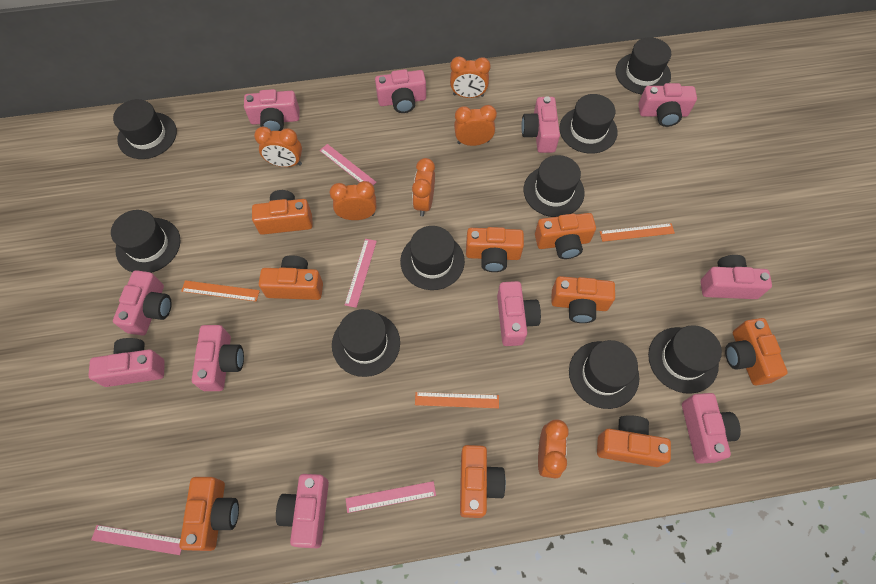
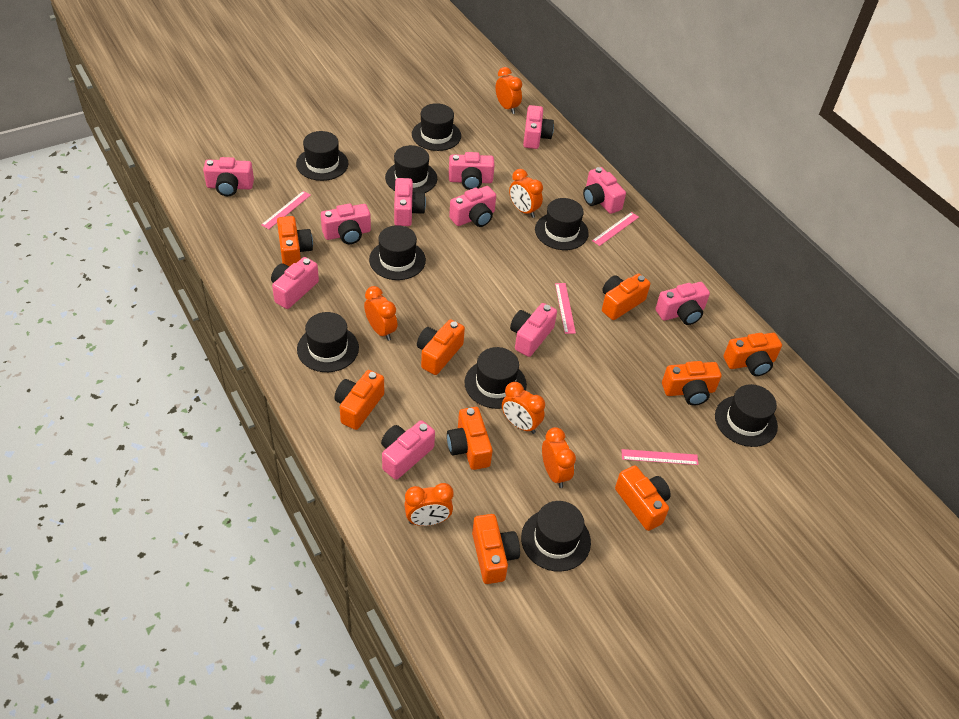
orange ruler: 3 -> 0

